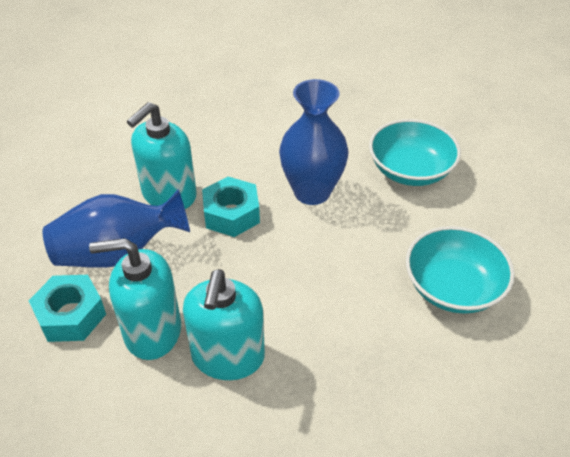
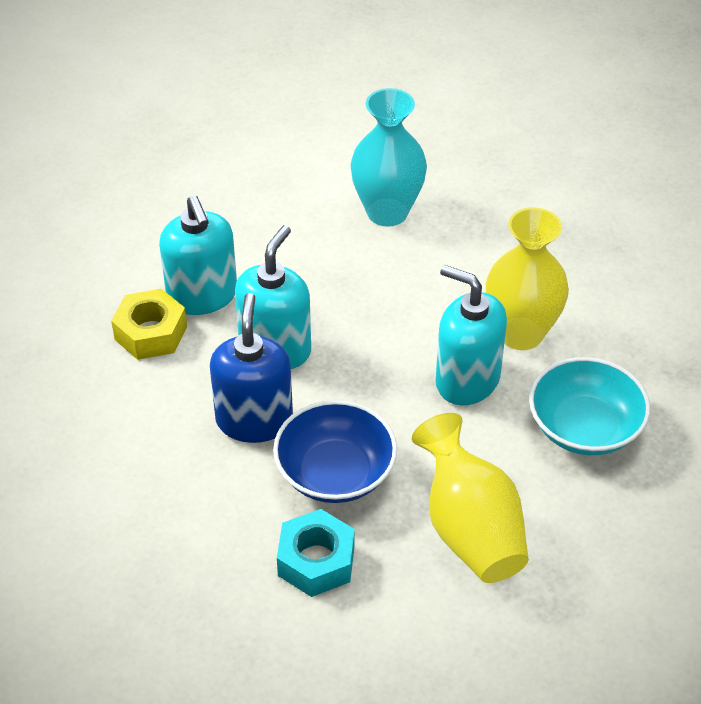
blue bowl: 0 -> 1
blue soap dispenser: 0 -> 1
blue vase: 2 -> 0
turquoise bowl: 2 -> 1
turquoise nut: 2 -> 1
turquoise vase: 0 -> 1
yellow nut: 0 -> 1
yellow vase: 0 -> 2

